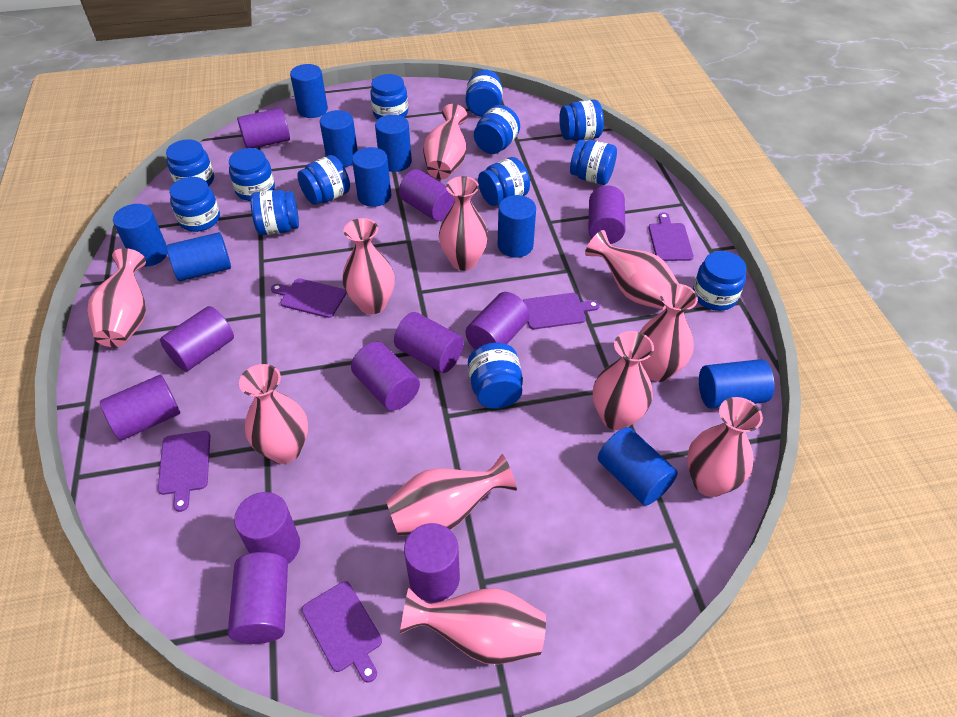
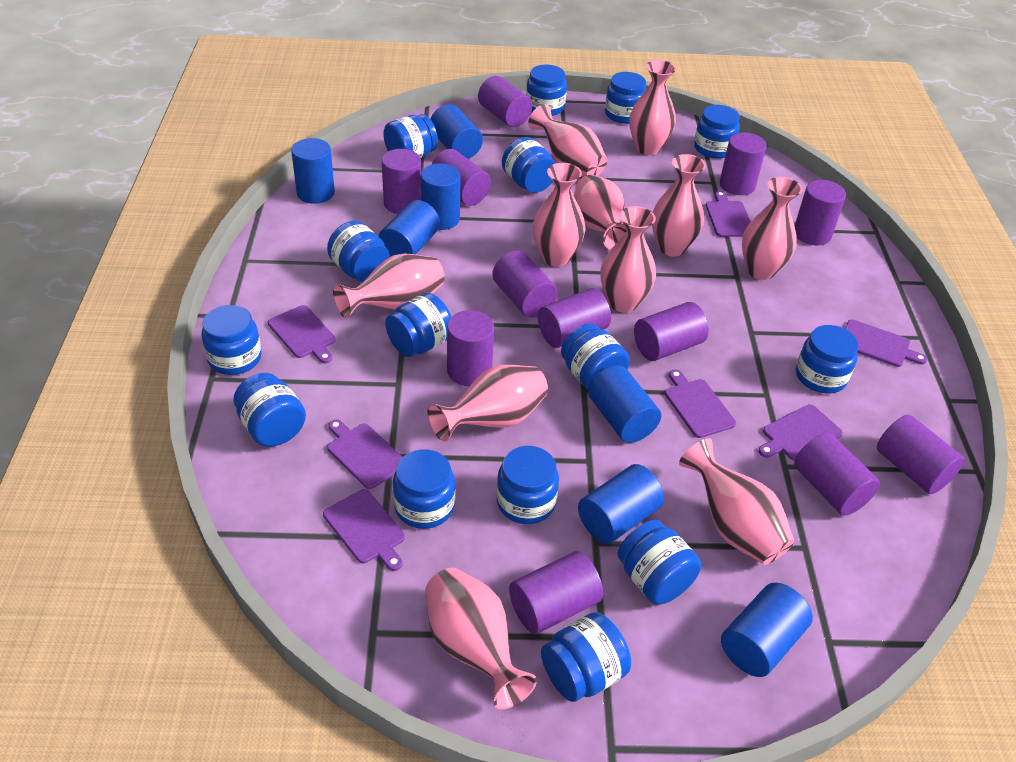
blue cylinder: 9 -> 7
blue jar: 13 -> 15
purple cutting board: 5 -> 7
purple cylinder: 11 -> 12

